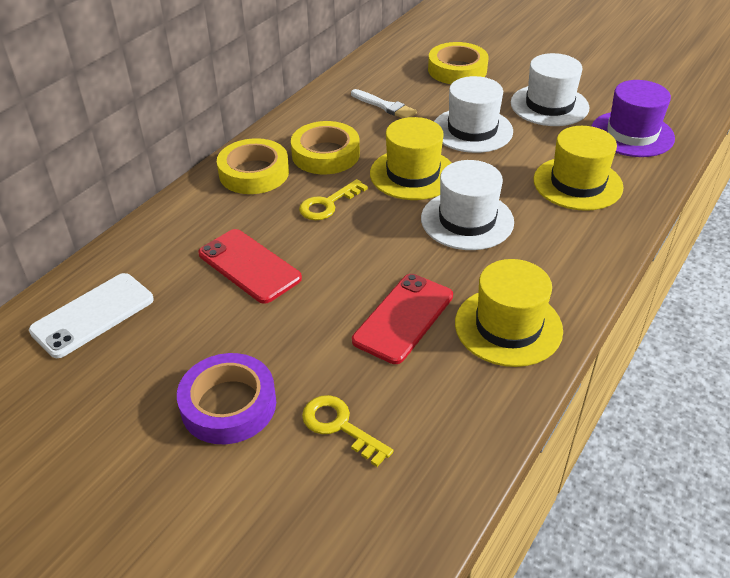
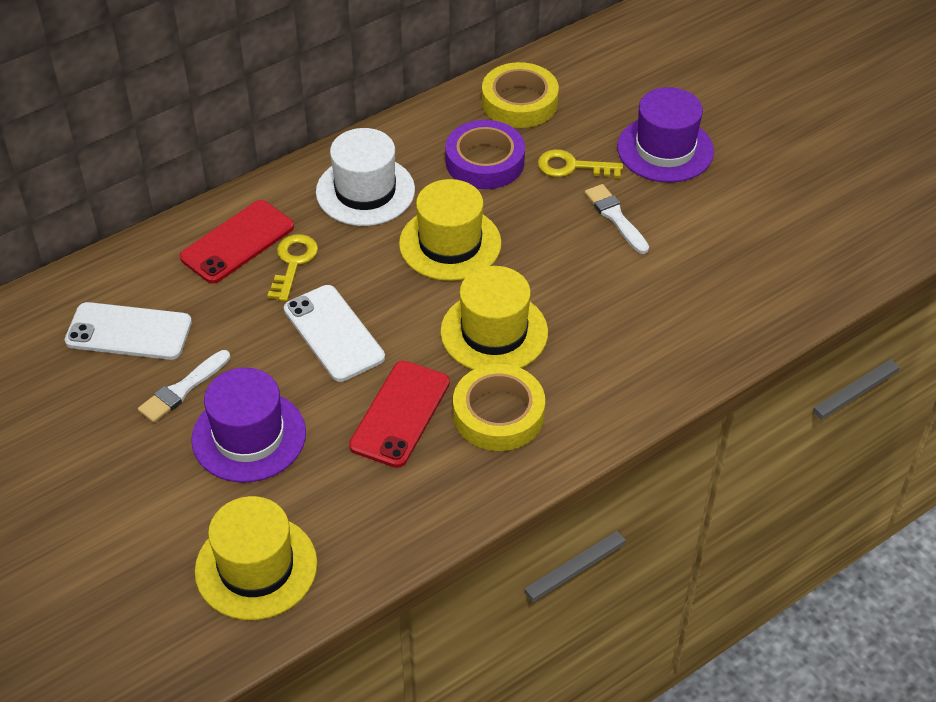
purple hat: 1 -> 2
white brush: 1 -> 2
white hat: 3 -> 1
white phone: 1 -> 2
yellow tape: 3 -> 2

